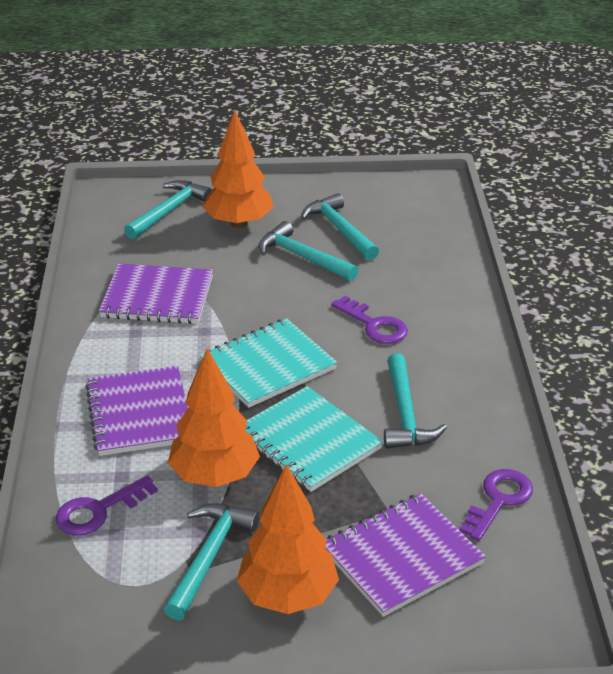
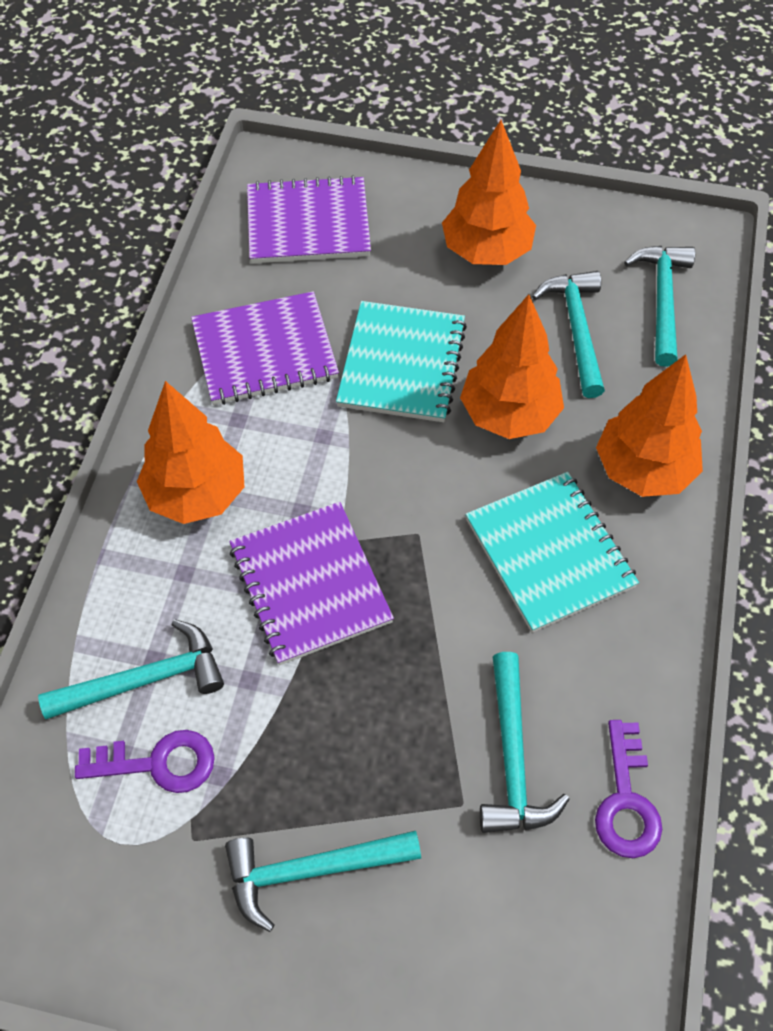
orange tree: 3 -> 4
purple key: 3 -> 2

